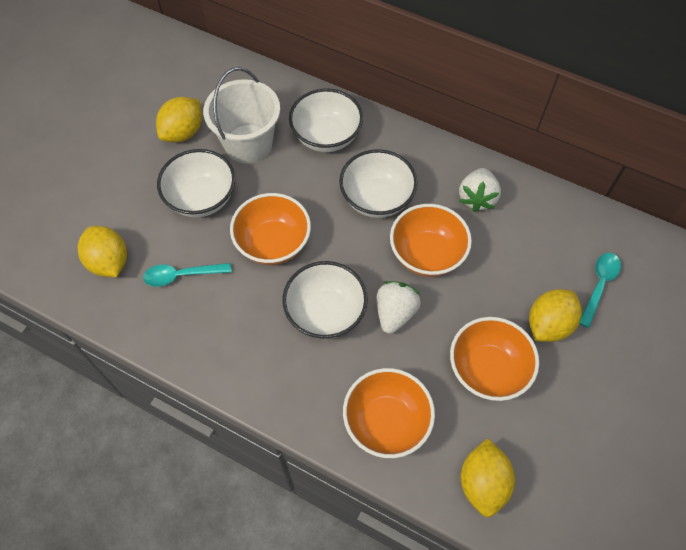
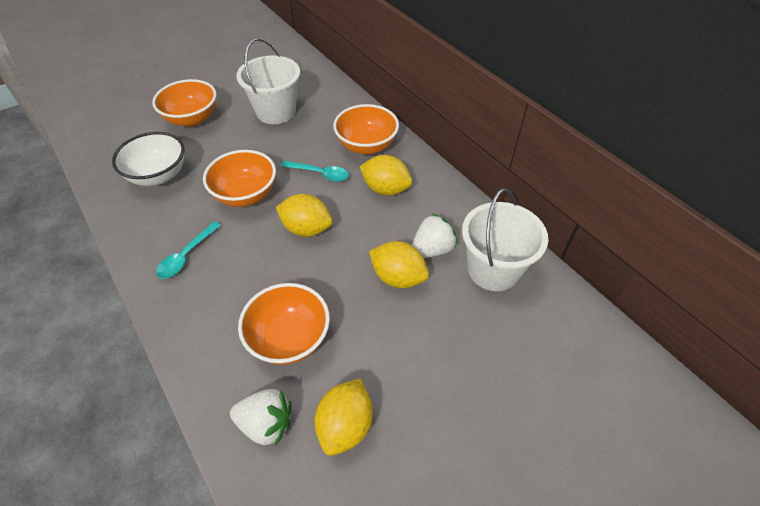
white bowl: 4 -> 1
white bucket: 1 -> 2

